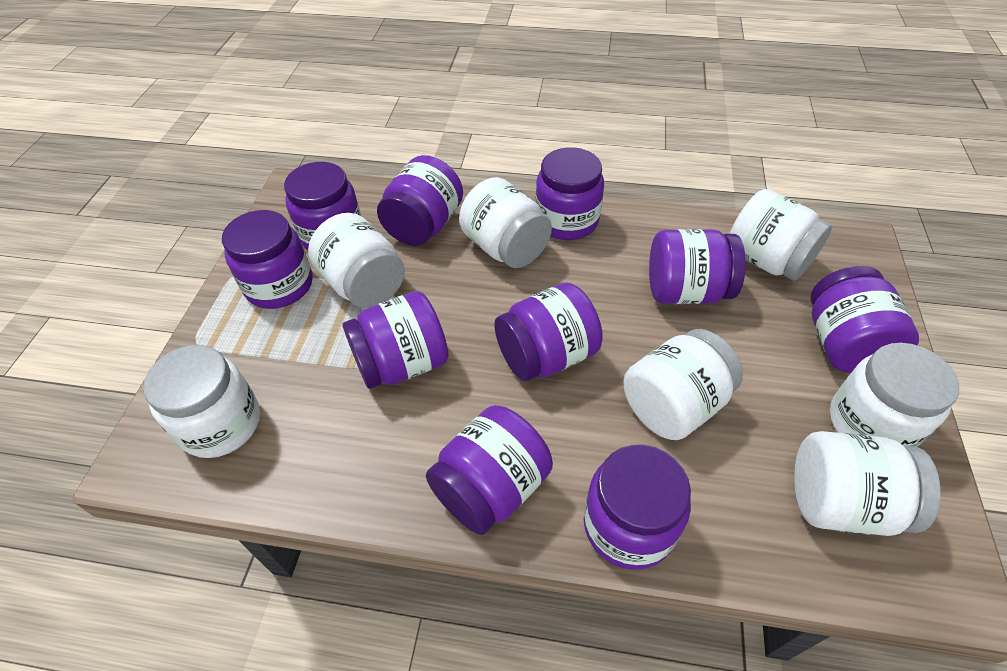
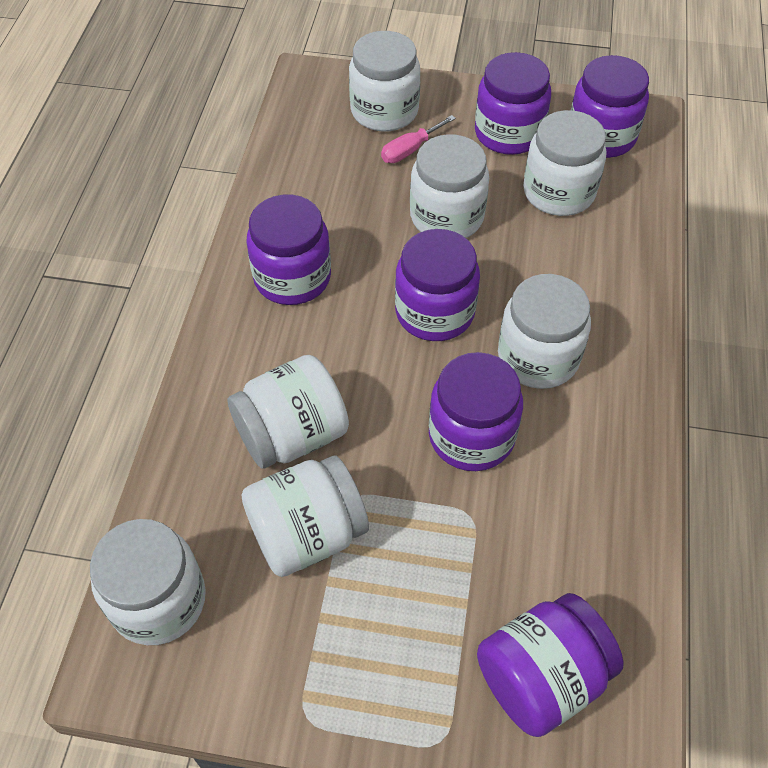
pink screwdriver: 0 -> 1
purple jar: 10 -> 6

